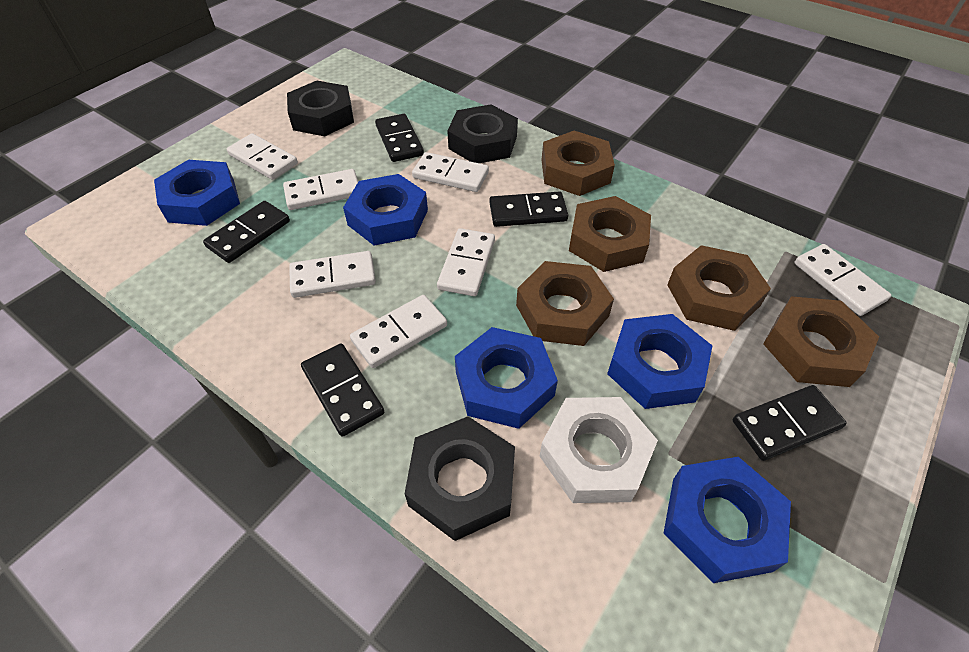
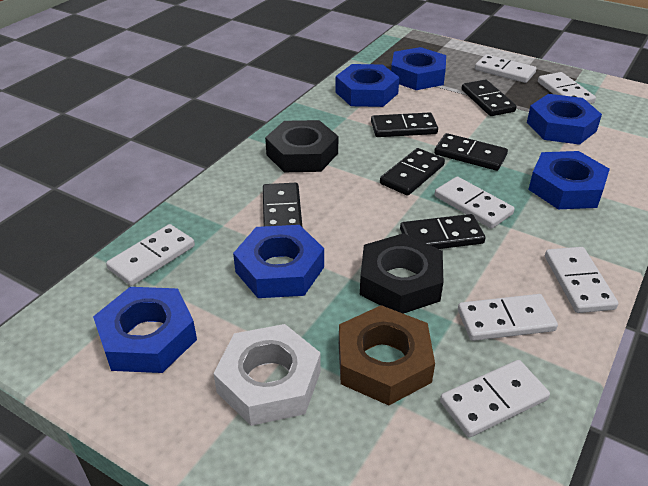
black domino: 5 -> 6
black nut: 3 -> 2
blue nut: 5 -> 6
brown nut: 5 -> 1

